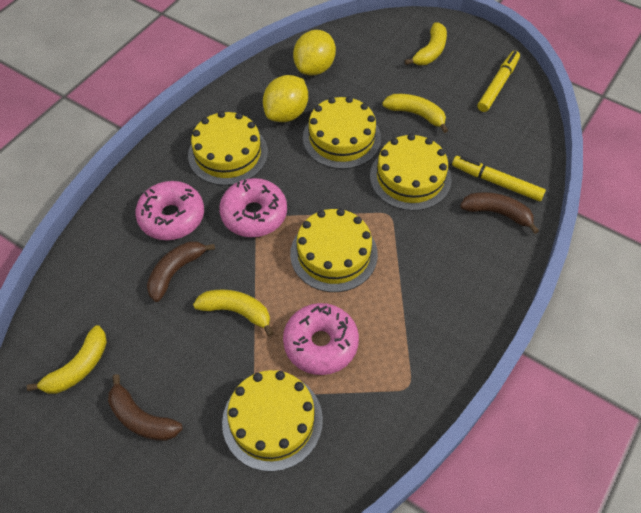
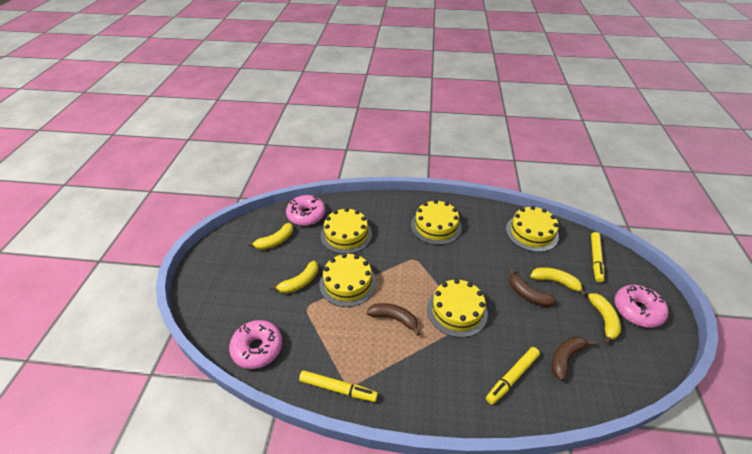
yellow lemon: 2 -> 0
yellow marker: 2 -> 3

